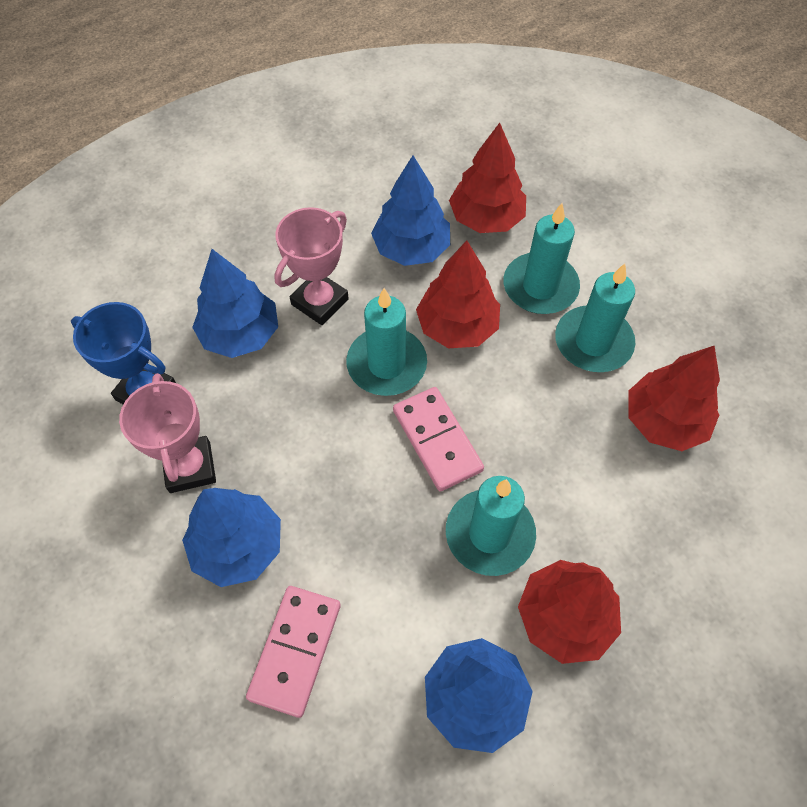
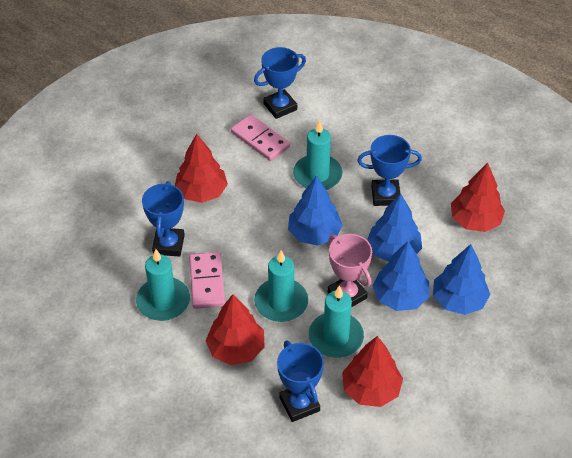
blue trophy: 1 -> 4
pink trophy: 2 -> 1

